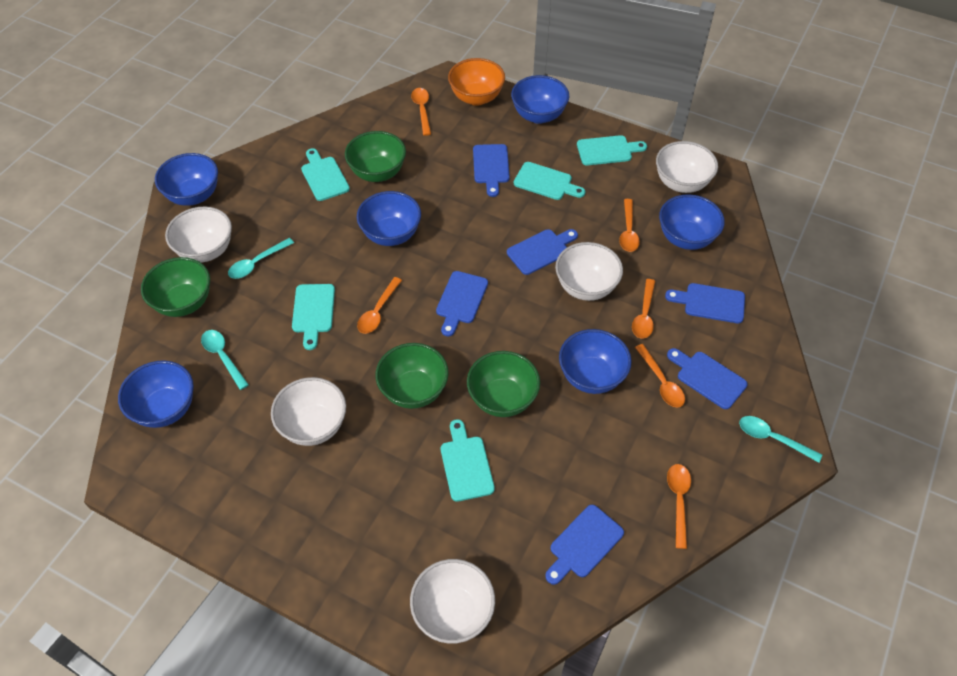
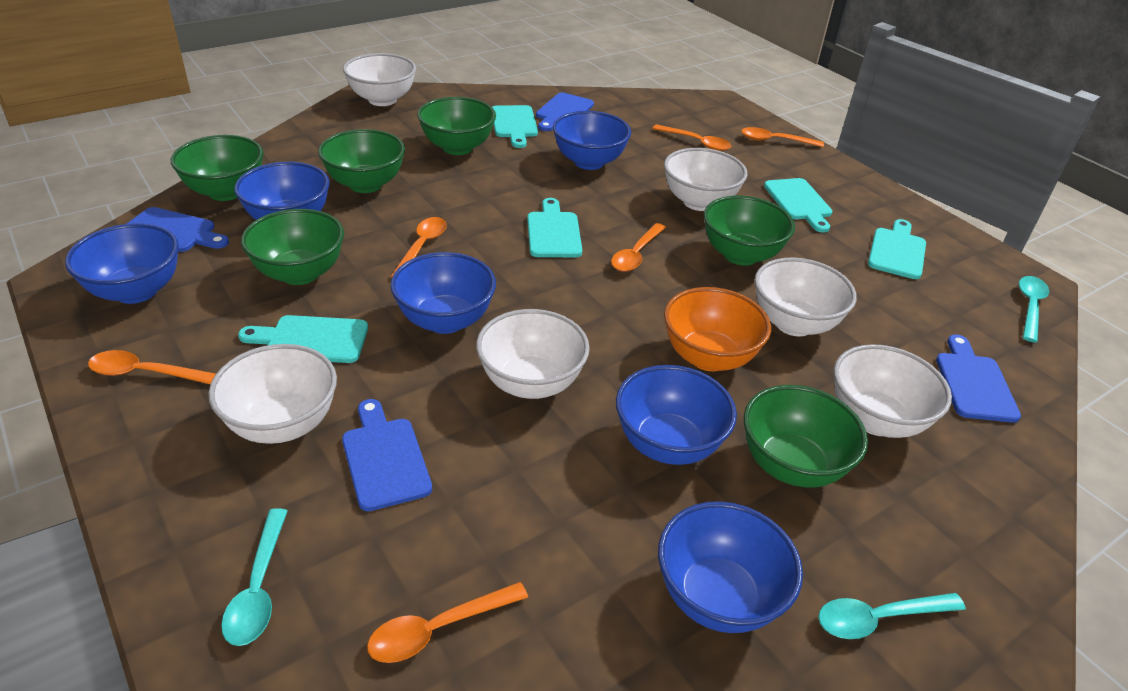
blue cutting board: 6 -> 4
green bowl: 4 -> 6
white bowl: 5 -> 6

